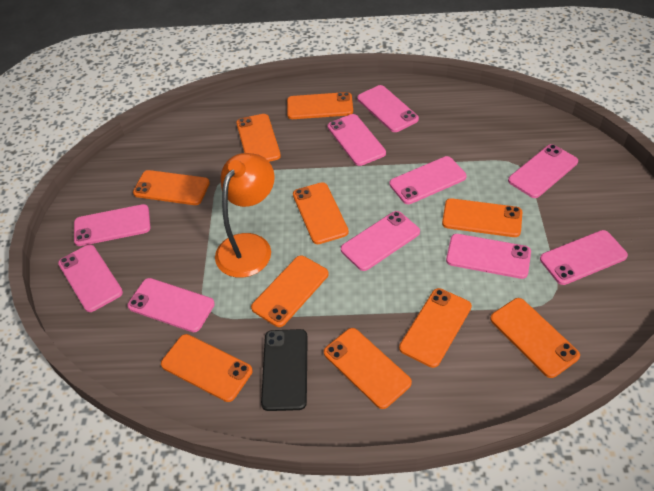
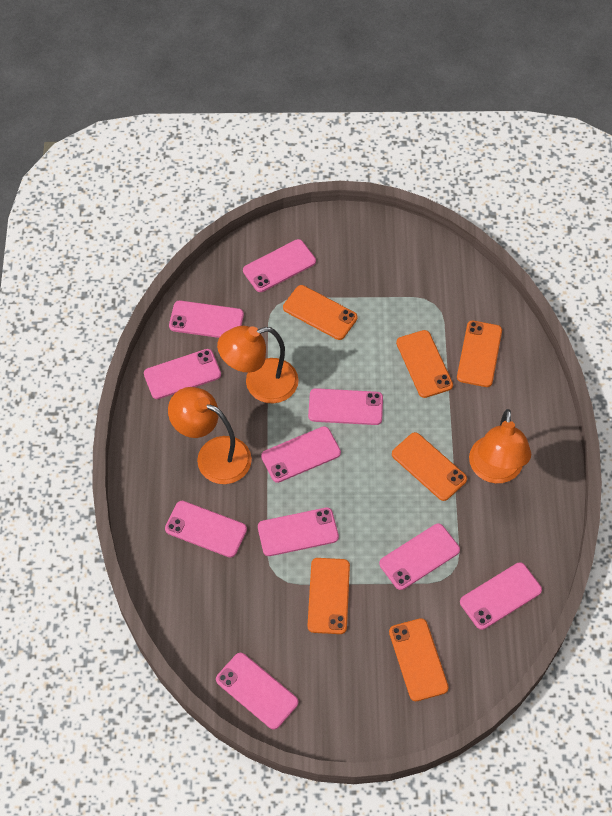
black phone: 1 -> 0
orange lamp: 1 -> 3
orange phone: 10 -> 6

